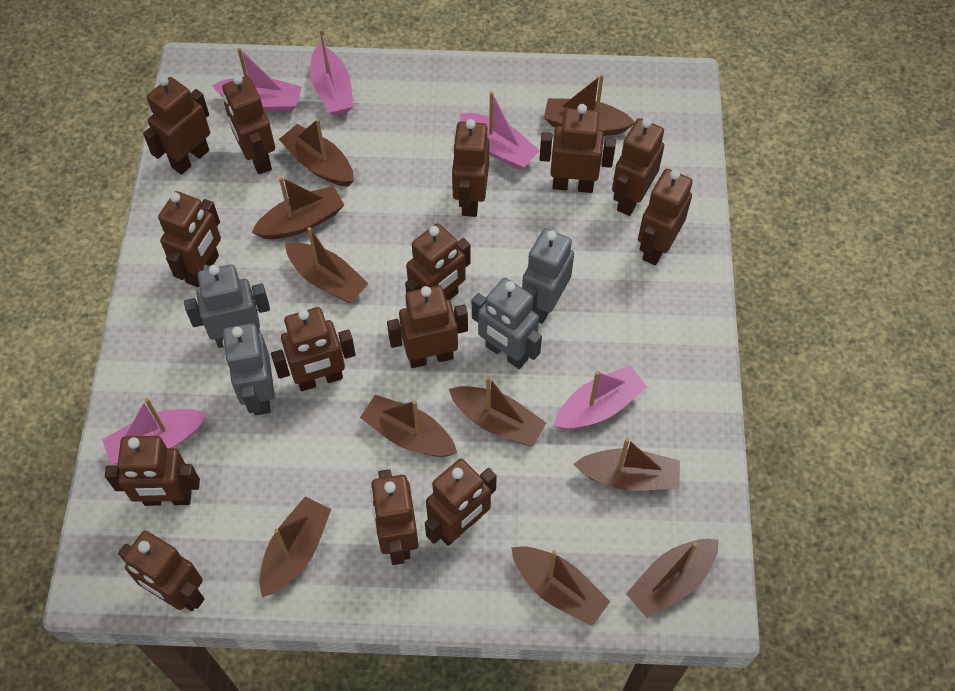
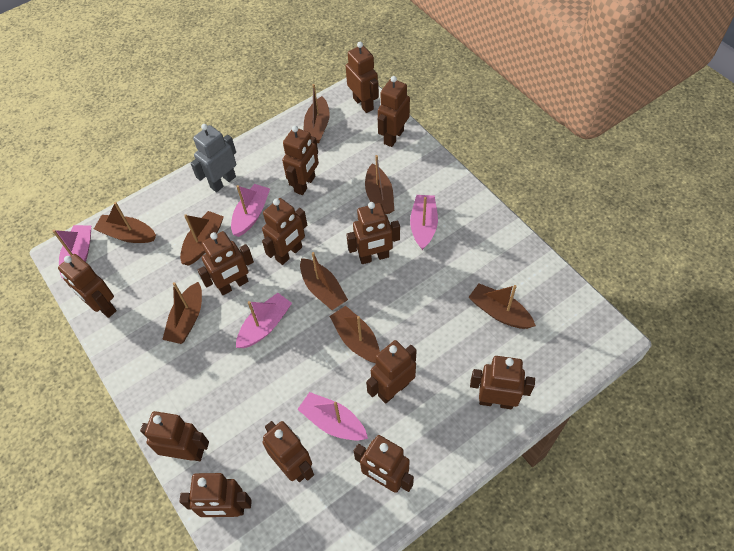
brown boat: 10 -> 8
brown robot: 14 -> 13
grey robot: 4 -> 1

